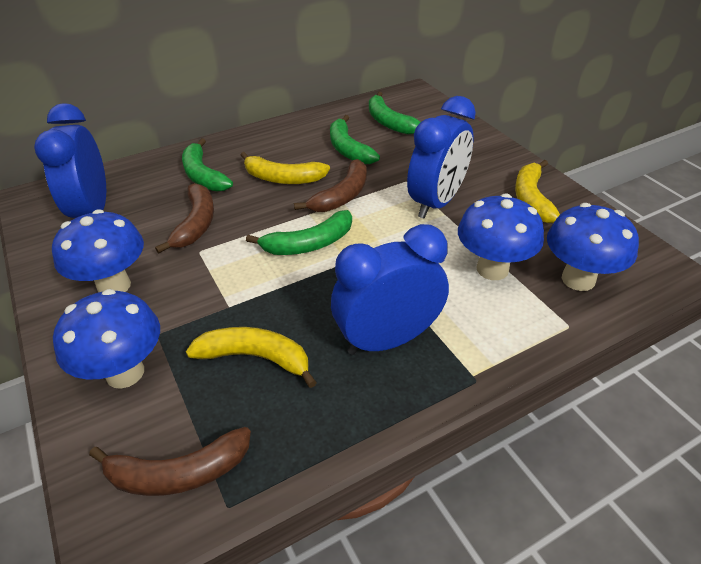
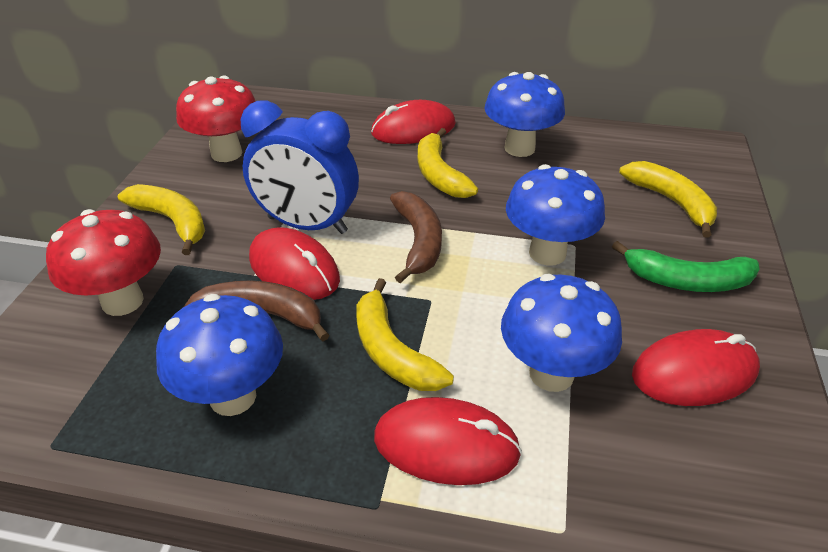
blue clock: 3 -> 1
brown banana: 3 -> 2
green banana: 4 -> 1
red mouse: 0 -> 4
red mushroom: 0 -> 2
yellow banana: 3 -> 4

